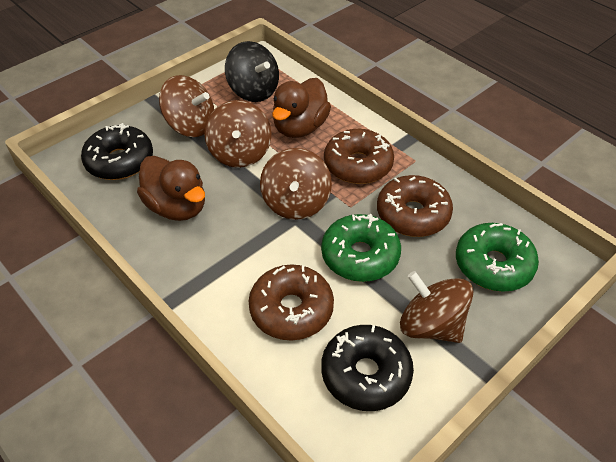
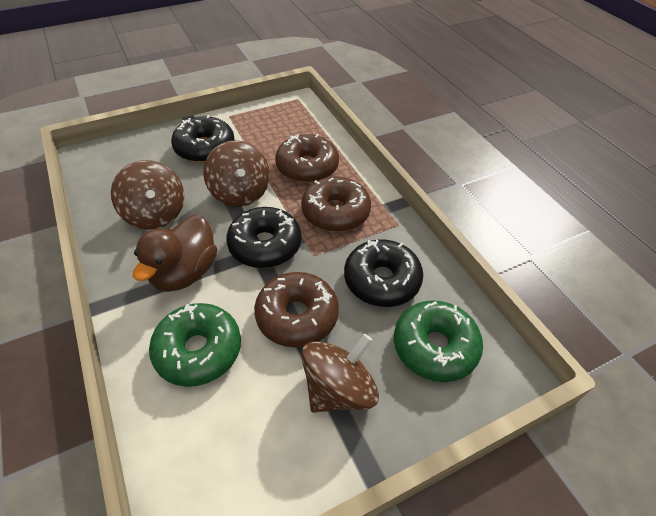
black donut: 2 -> 3
black spinning top: 1 -> 0
brown duck: 2 -> 1
brown spinning top: 4 -> 3

